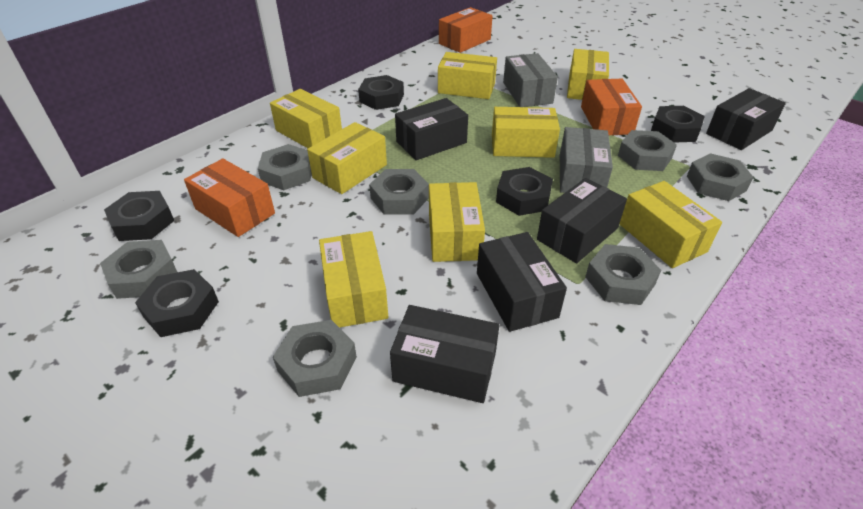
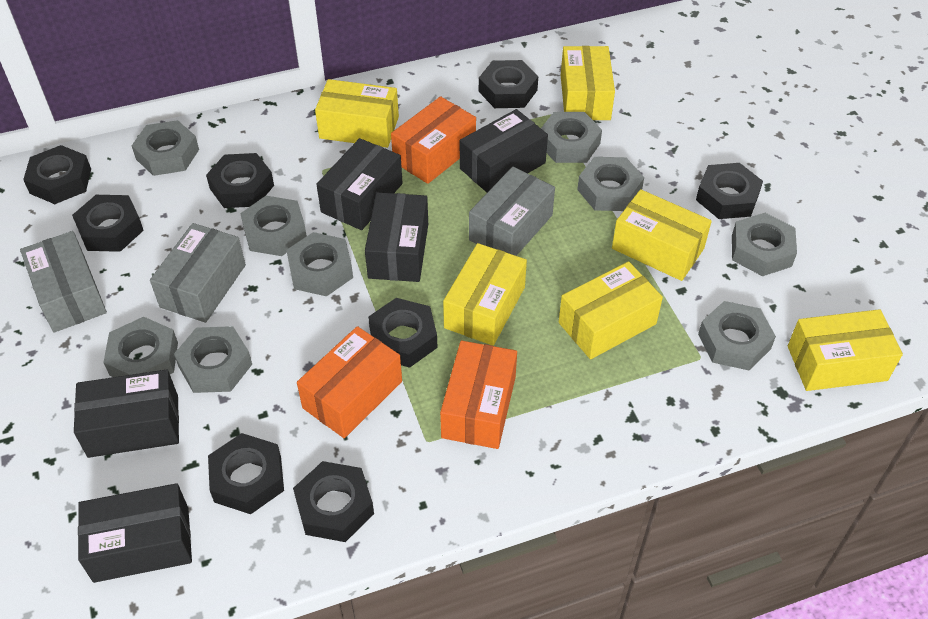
black nut: 5 -> 8
grey box: 2 -> 3
grey nut: 7 -> 9
yellow box: 8 -> 6

